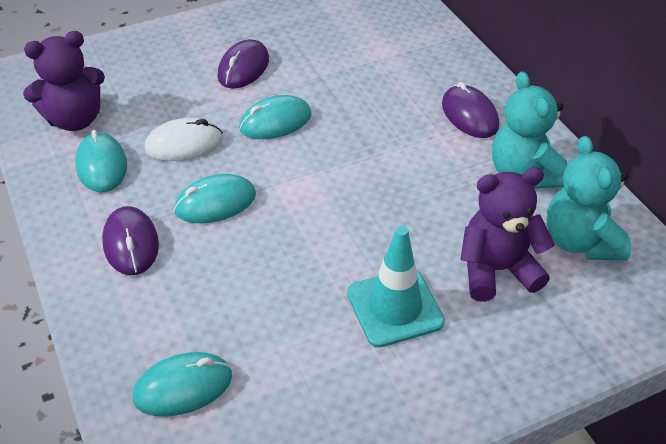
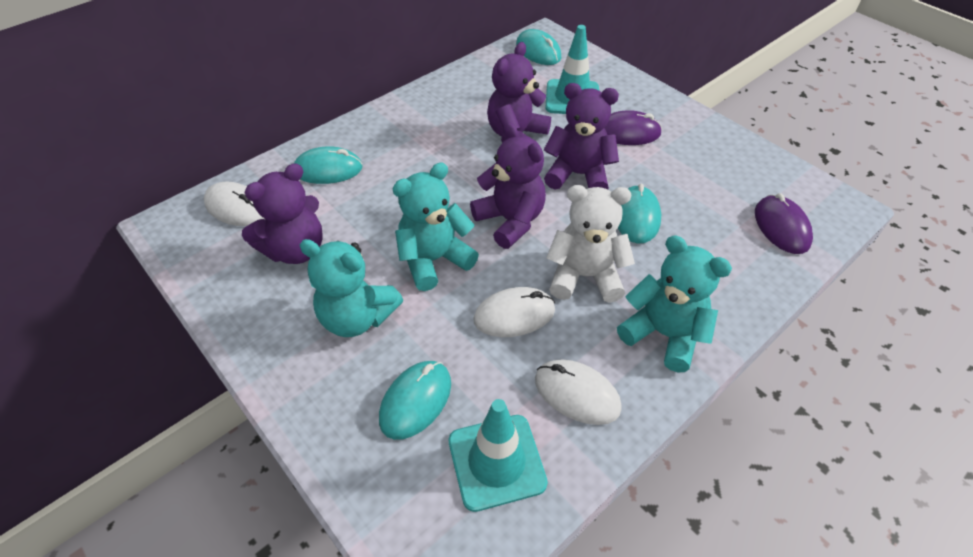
purple mouse: 3 -> 2
purple teddy bear: 2 -> 4
turquoise teddy bear: 2 -> 3
turquoise traffic cone: 1 -> 2
white mouse: 1 -> 3
white teddy bear: 0 -> 1

